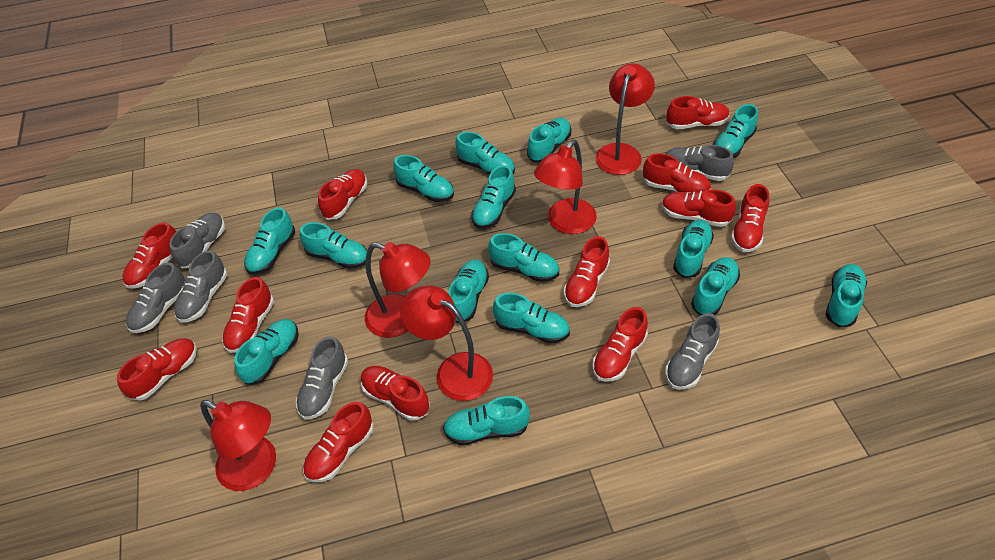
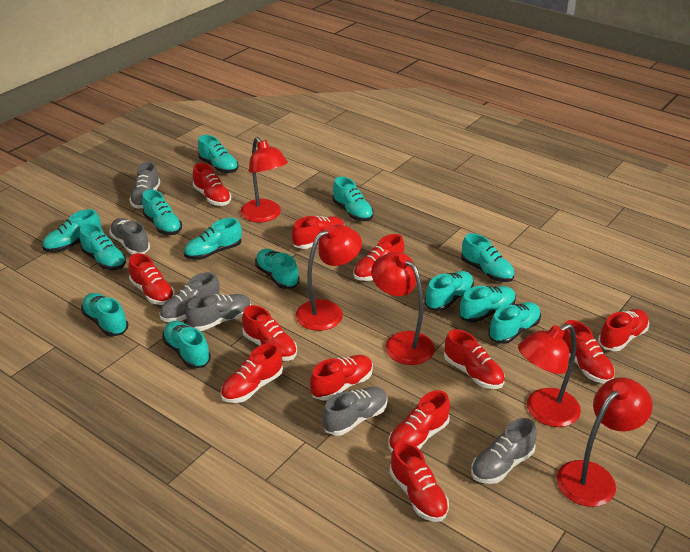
turquoise shoe: 15 -> 13

